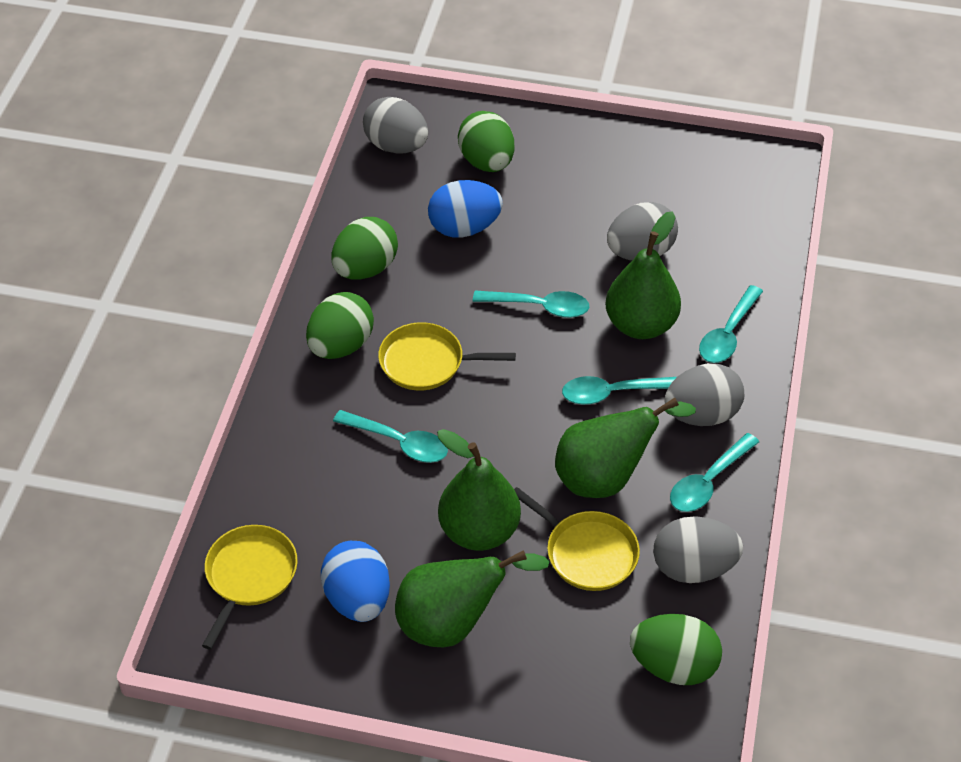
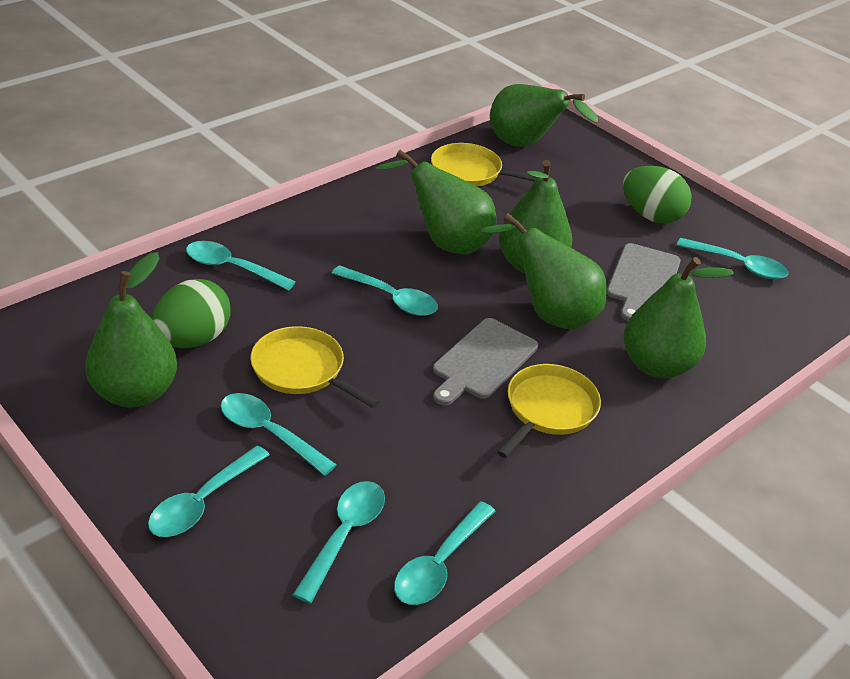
blue egg: 2 -> 0
green egg: 4 -> 2
green pear: 4 -> 6
grey cutting board: 0 -> 2
grey egg: 4 -> 0
turquoise spoon: 5 -> 7

